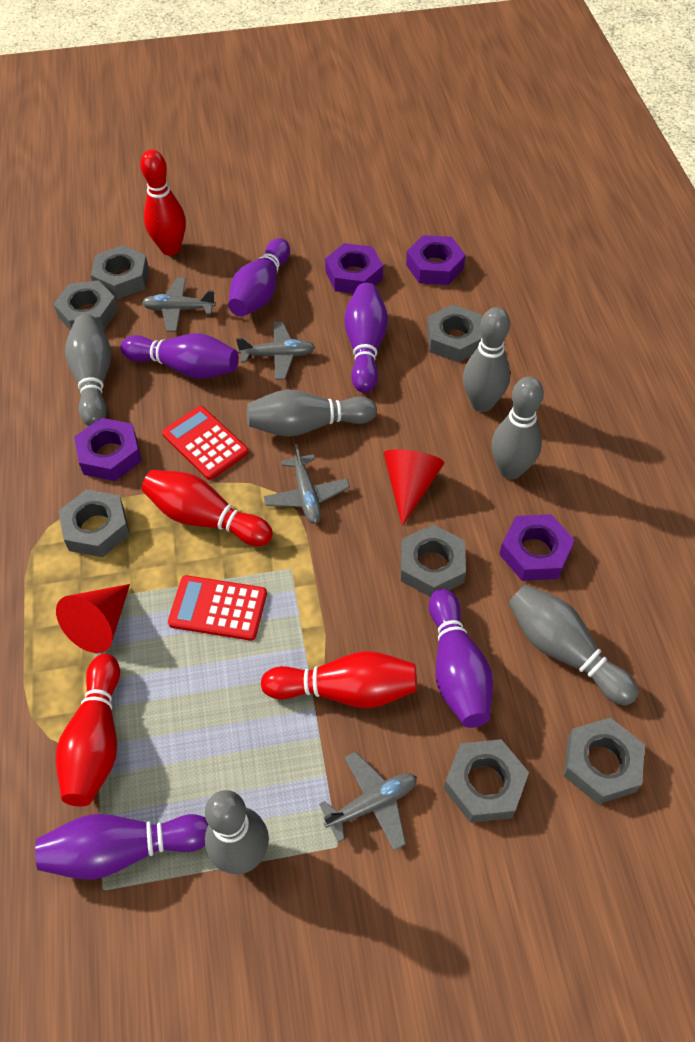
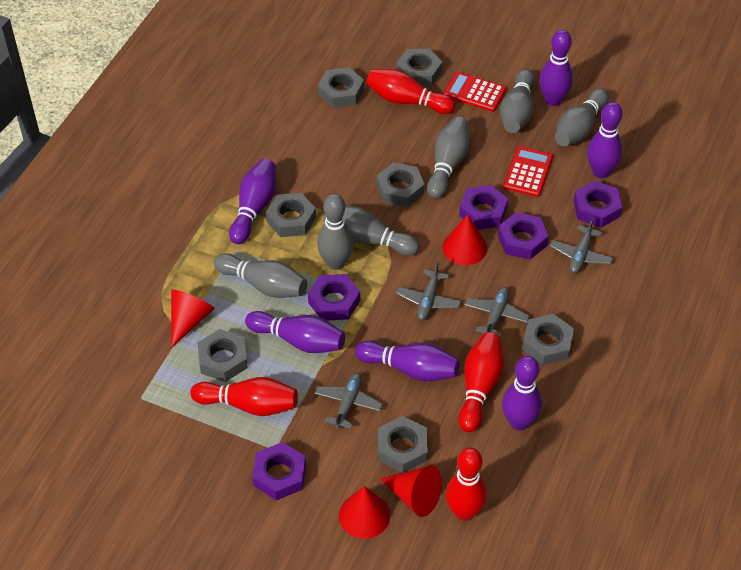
purple bowling pin: 5 -> 6
purple nut: 4 -> 5
red cone: 2 -> 4

